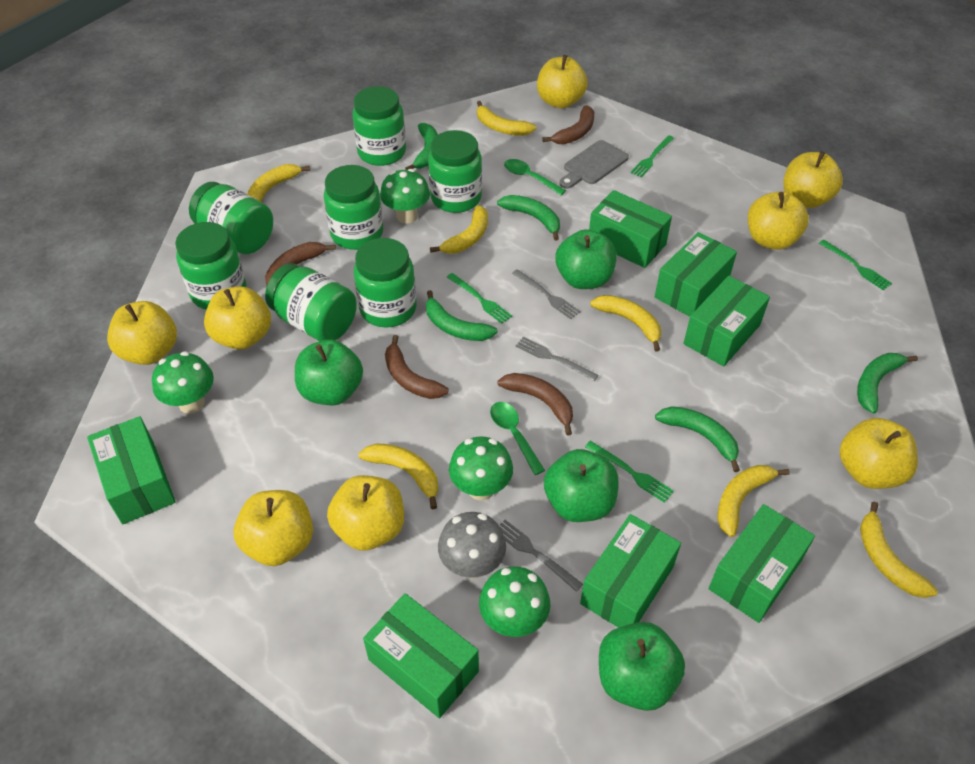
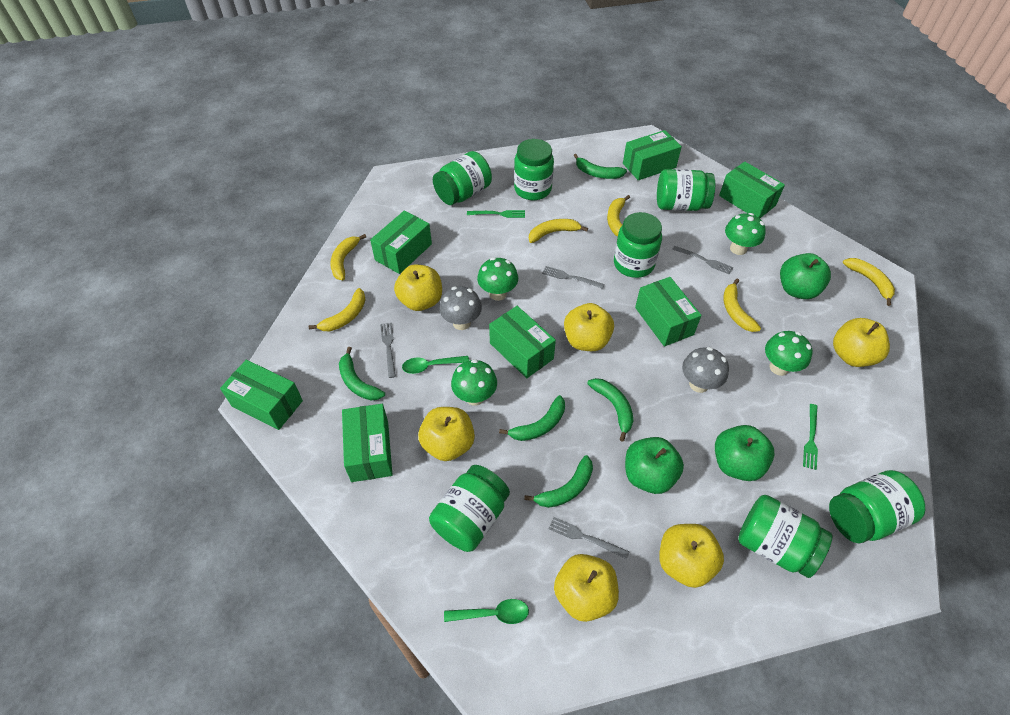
brown banana: 4 -> 0
green apple: 4 -> 3
green fork: 4 -> 2
grey cutting board: 1 -> 0
grey fork: 3 -> 4
grey mushroom: 1 -> 2
yellow apple: 8 -> 6
yellow banana: 7 -> 6

